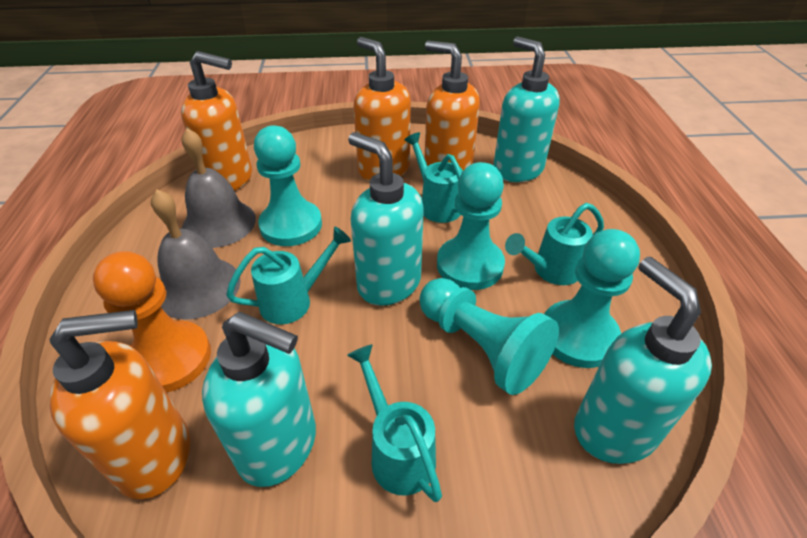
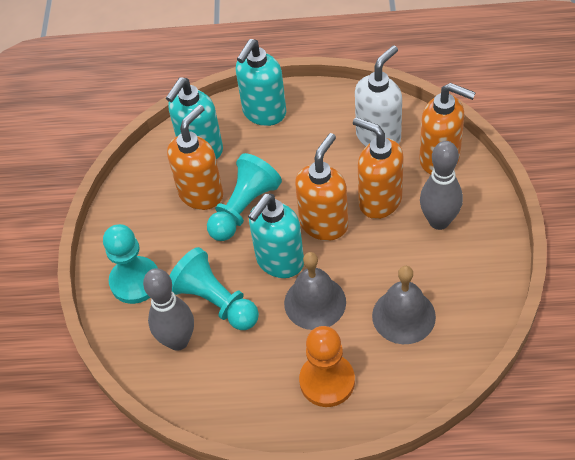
grey bowling pin: 0 -> 2
turquoise pawn: 4 -> 3
turquoise soap dispenser: 4 -> 3
turquoise watering can: 4 -> 0
white soap dispenser: 0 -> 1

